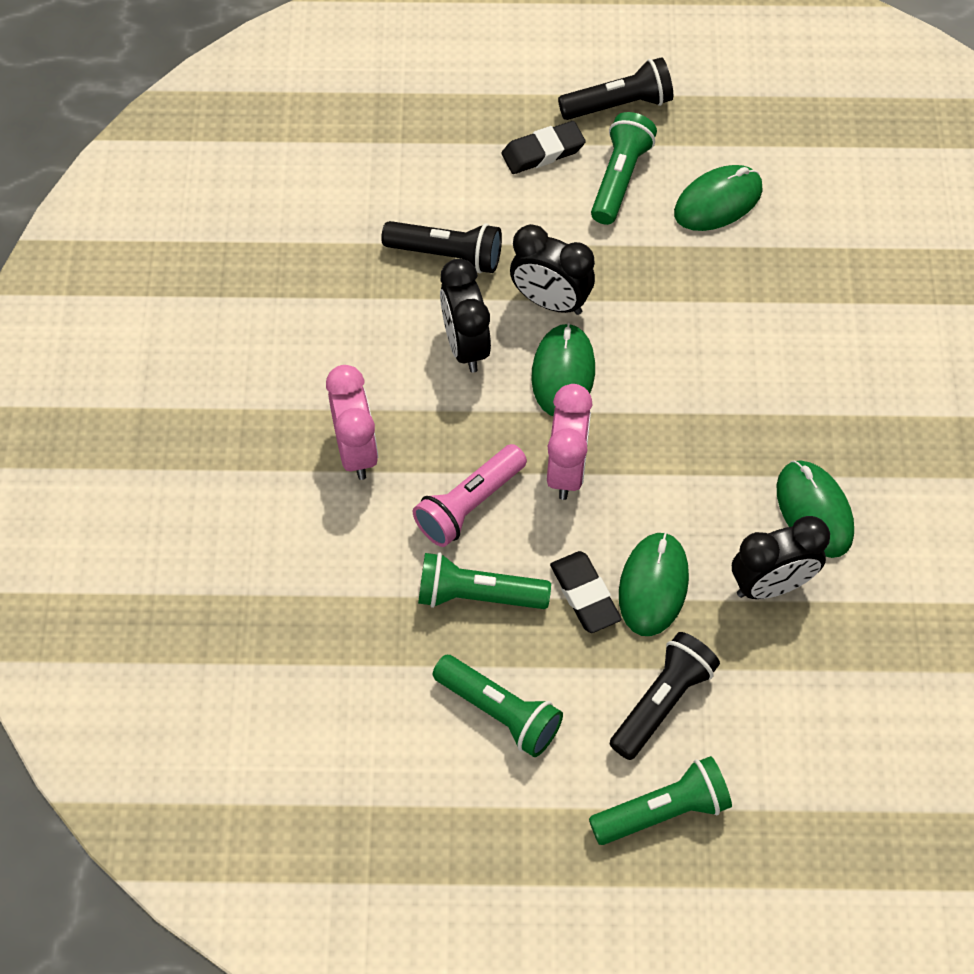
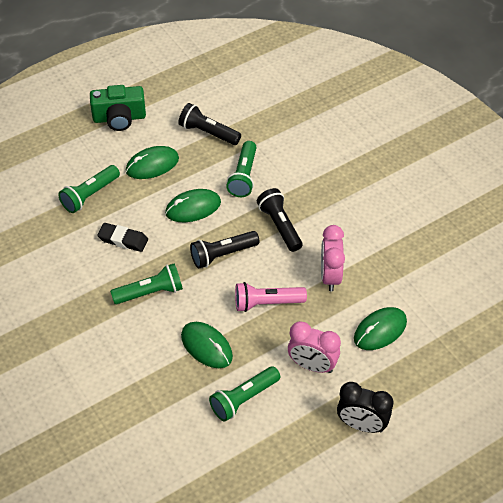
black clock: 3 -> 1
black eraser: 2 -> 1
green camera: 0 -> 1

